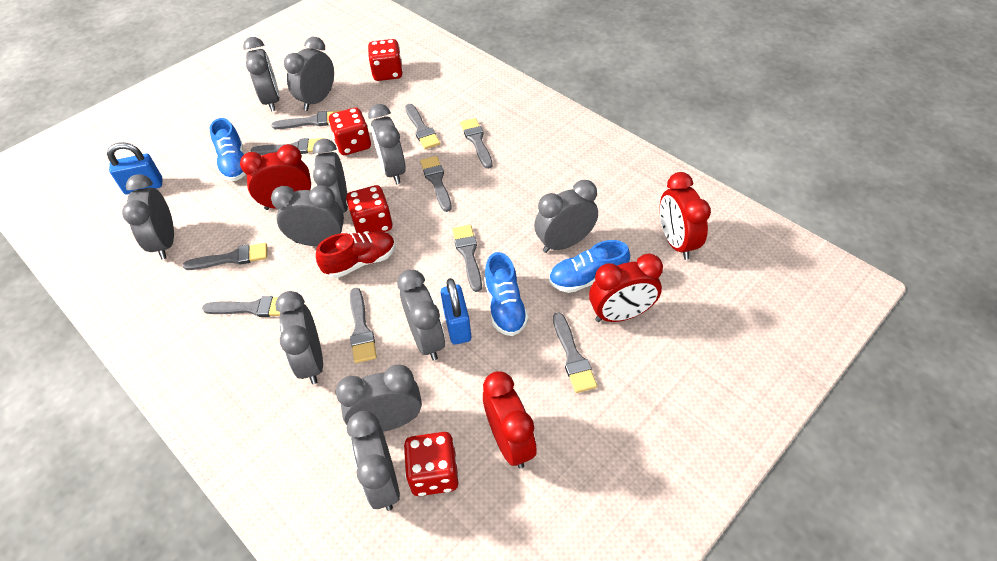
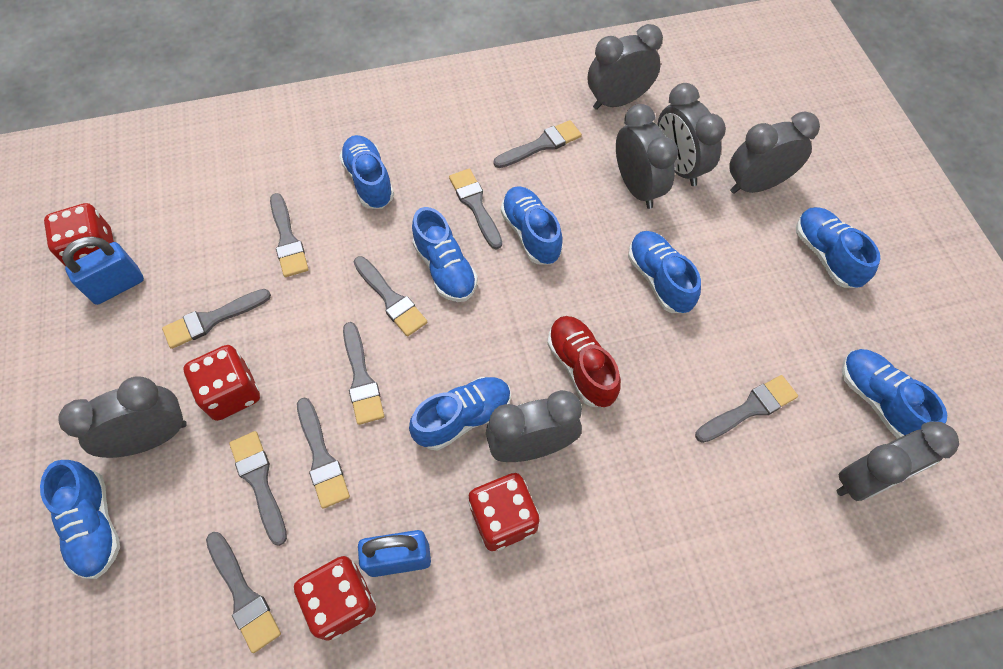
blue shoe: 3 -> 8
grey clock: 11 -> 7
red clock: 4 -> 0

